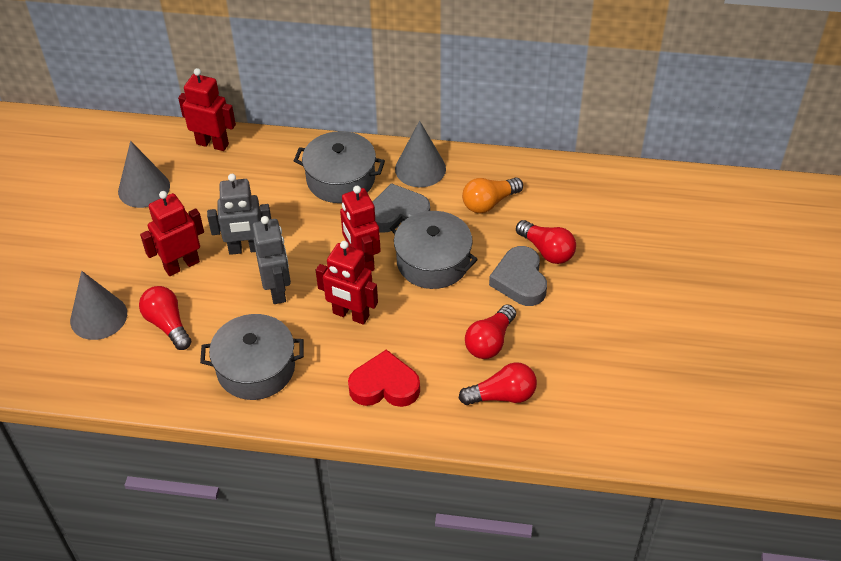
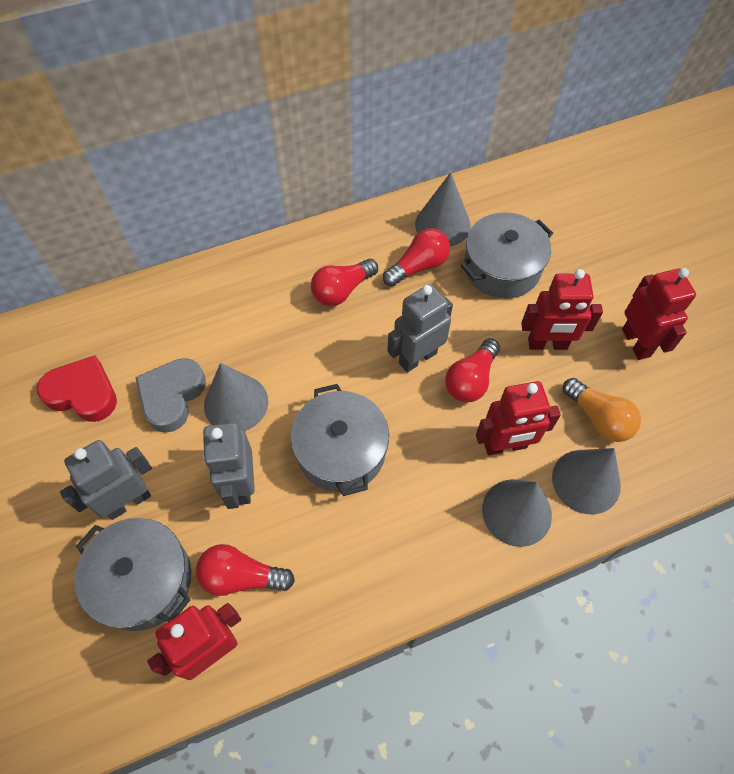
grey cone: 3 -> 4
grey heart: 2 -> 1
grey robot: 2 -> 3

